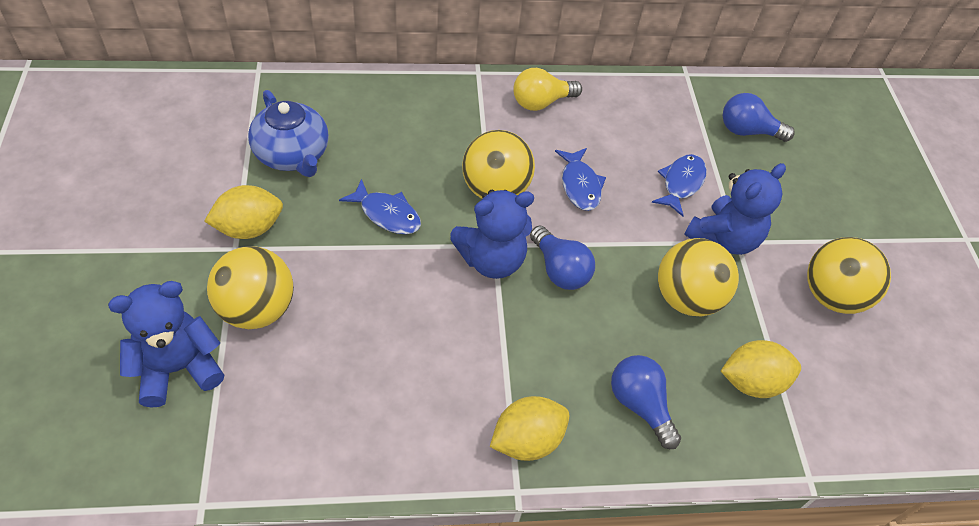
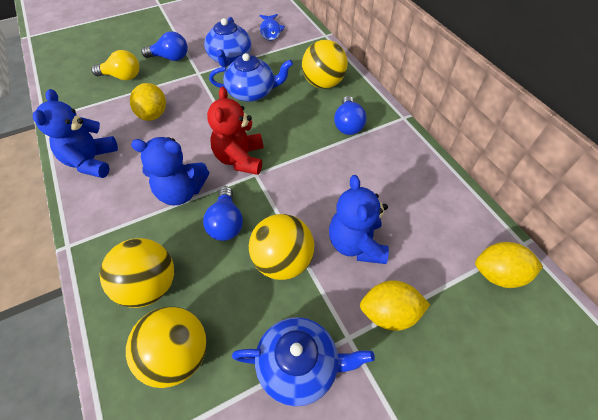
blue fish: 3 -> 1
blue teapot: 1 -> 3
red teddy bear: 0 -> 1

